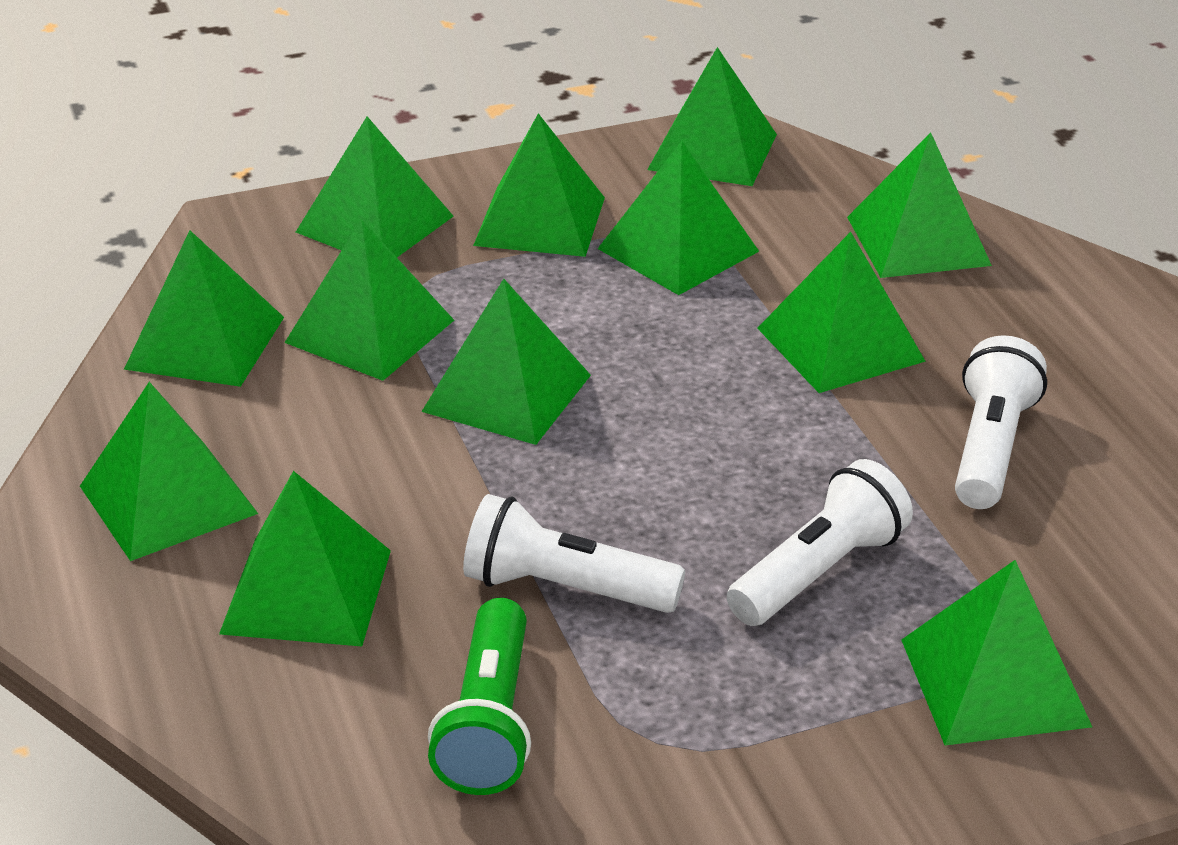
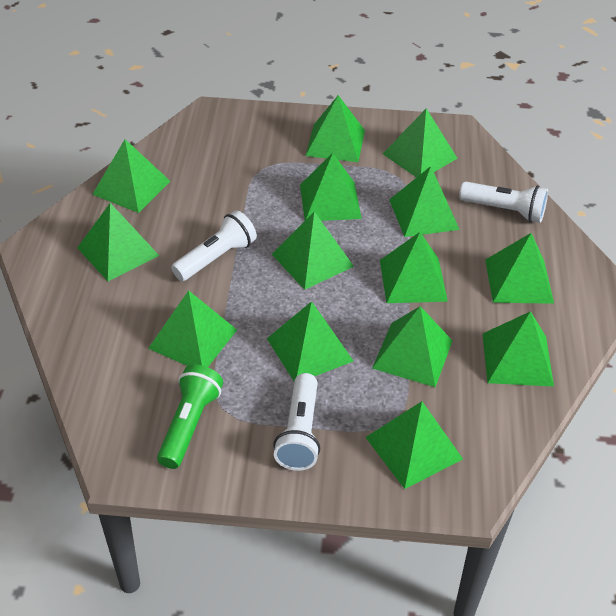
green pyramid: 12 -> 14

